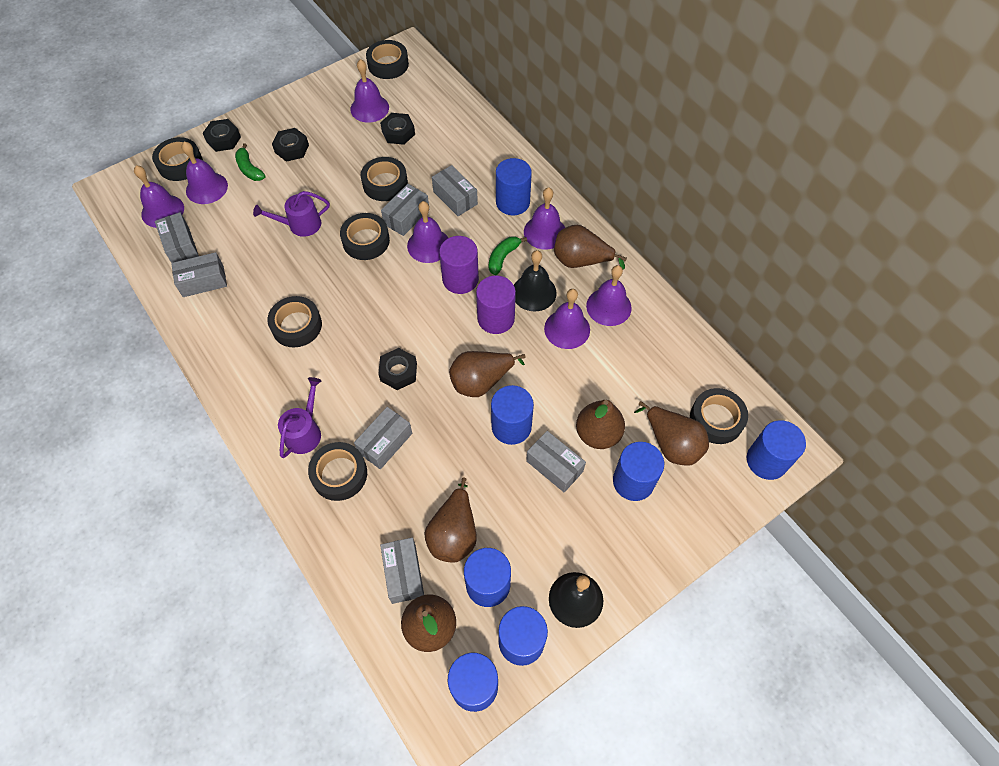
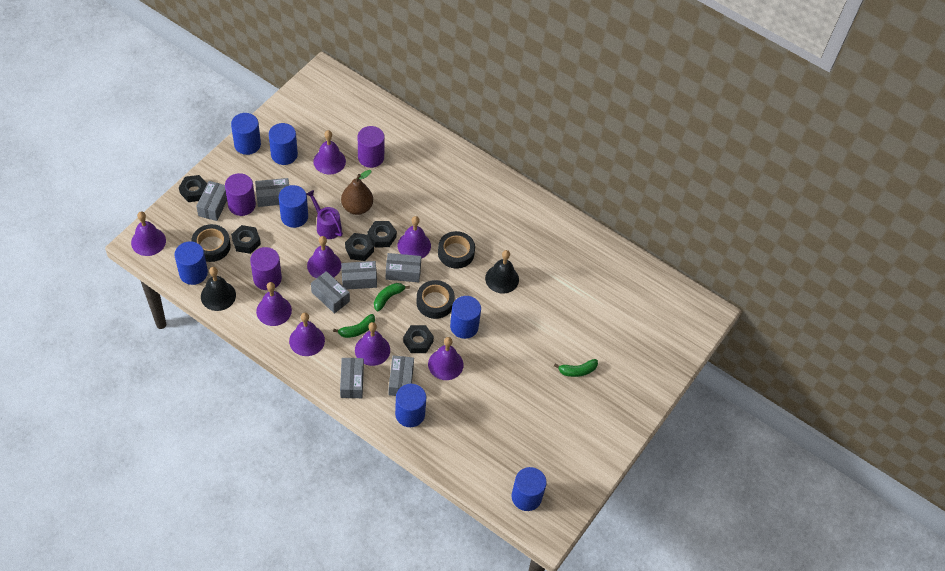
black nut: 4 -> 5
black tape: 7 -> 3
brown pear: 6 -> 1
green banana: 2 -> 3
purple bell: 7 -> 8
purple cylinder: 2 -> 3
purple watering can: 2 -> 1

